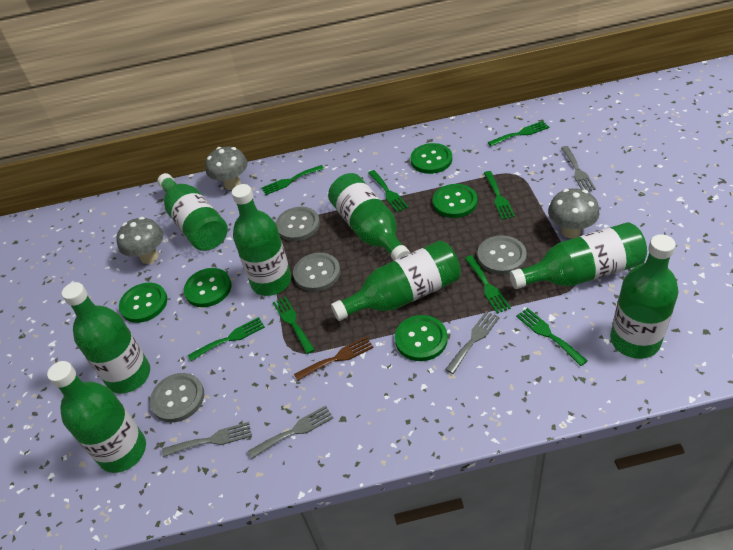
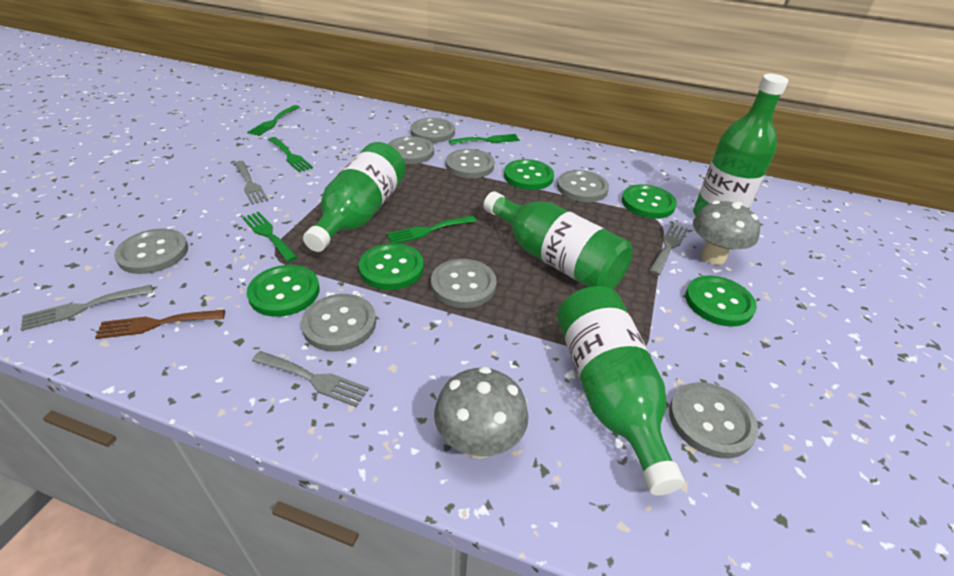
green bottle: 8 -> 4
green fork: 8 -> 5
grey button: 4 -> 8
grey mushroom: 3 -> 2

